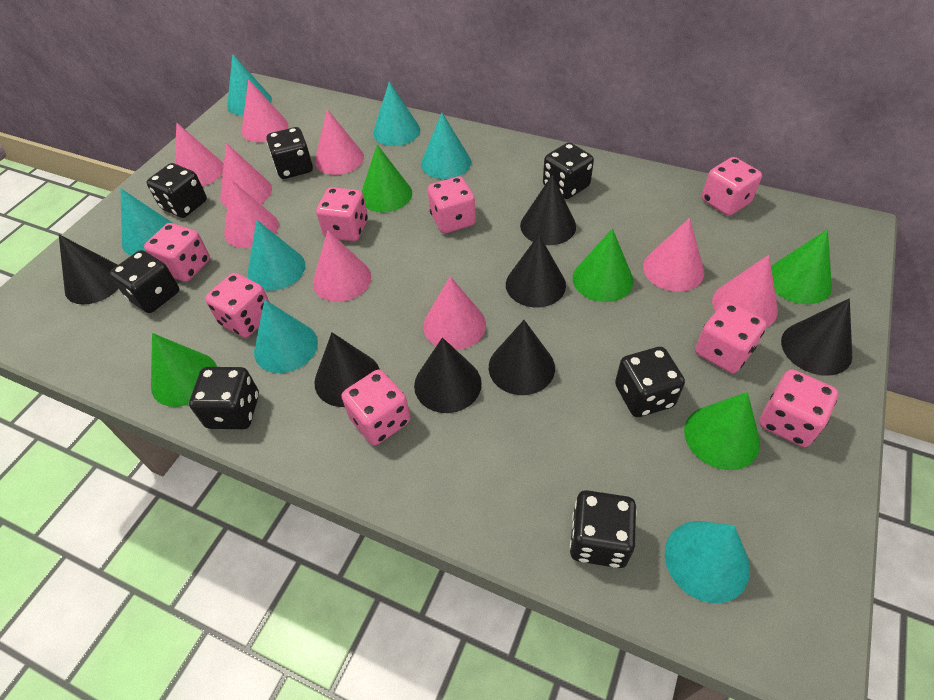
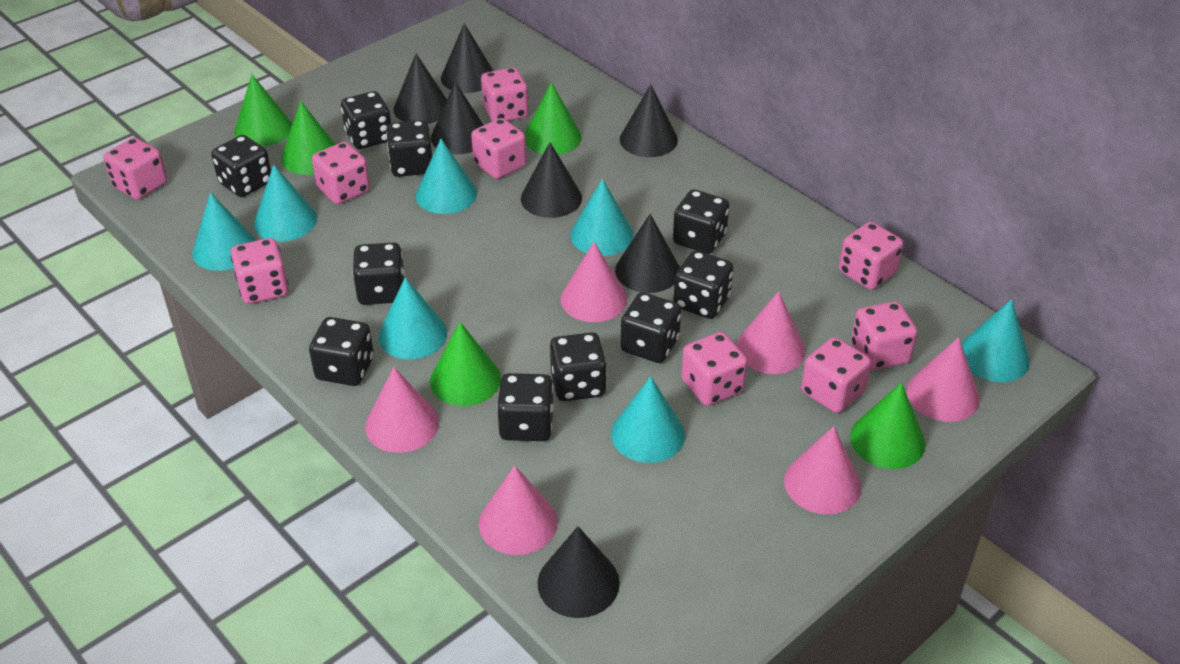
black dice: 7 -> 10
pink cone: 9 -> 6
pink dice: 8 -> 9

